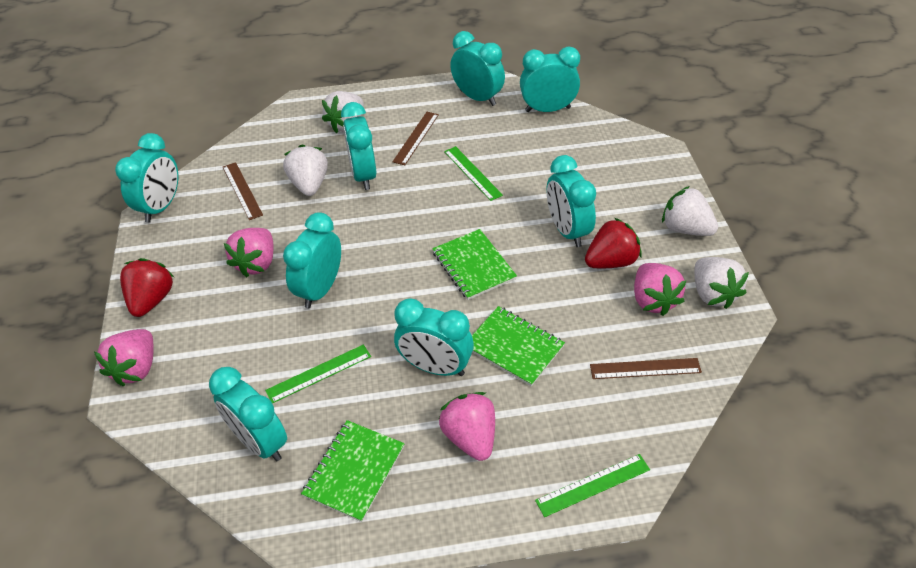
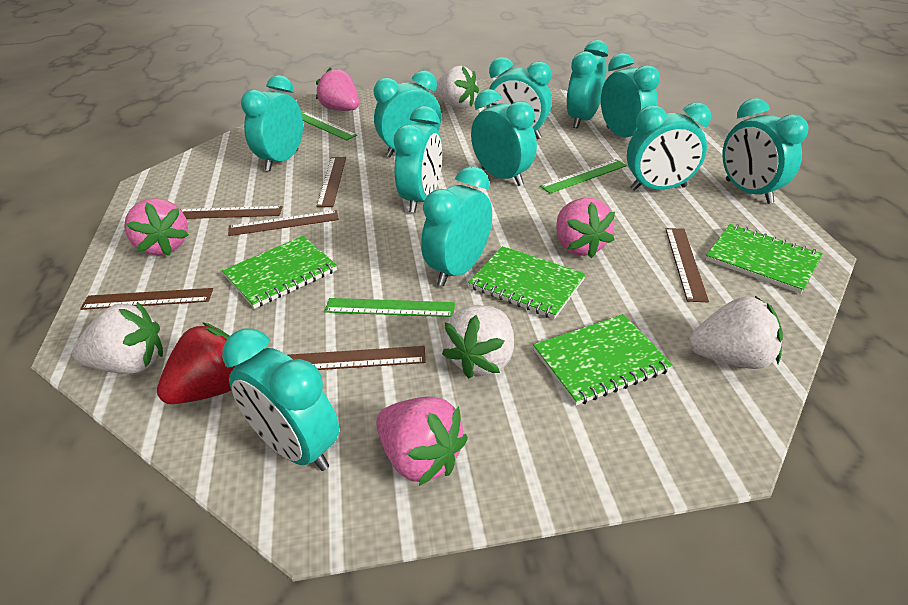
brown ruler: 3 -> 6
green notebook: 3 -> 4
red strawberry: 2 -> 1
turquoise clock: 8 -> 11

